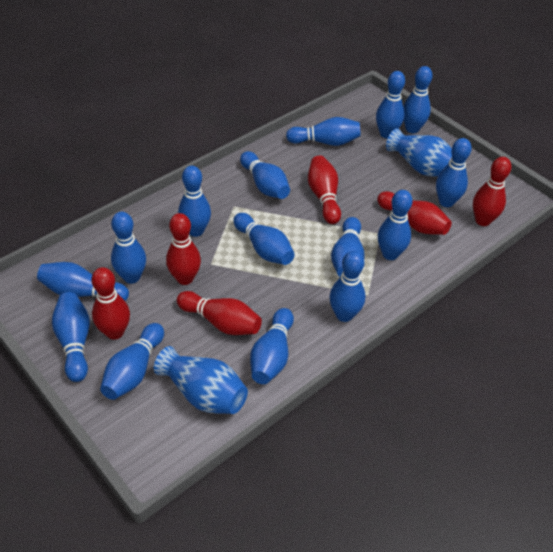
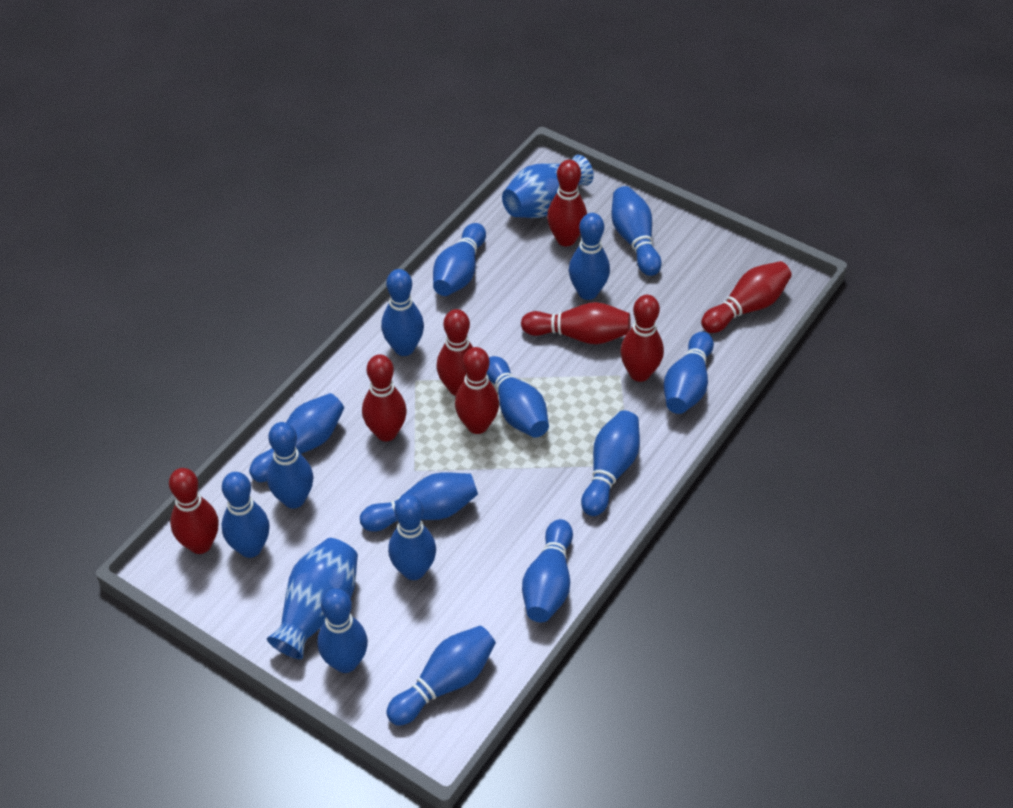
red bowling pin: 6 -> 8

